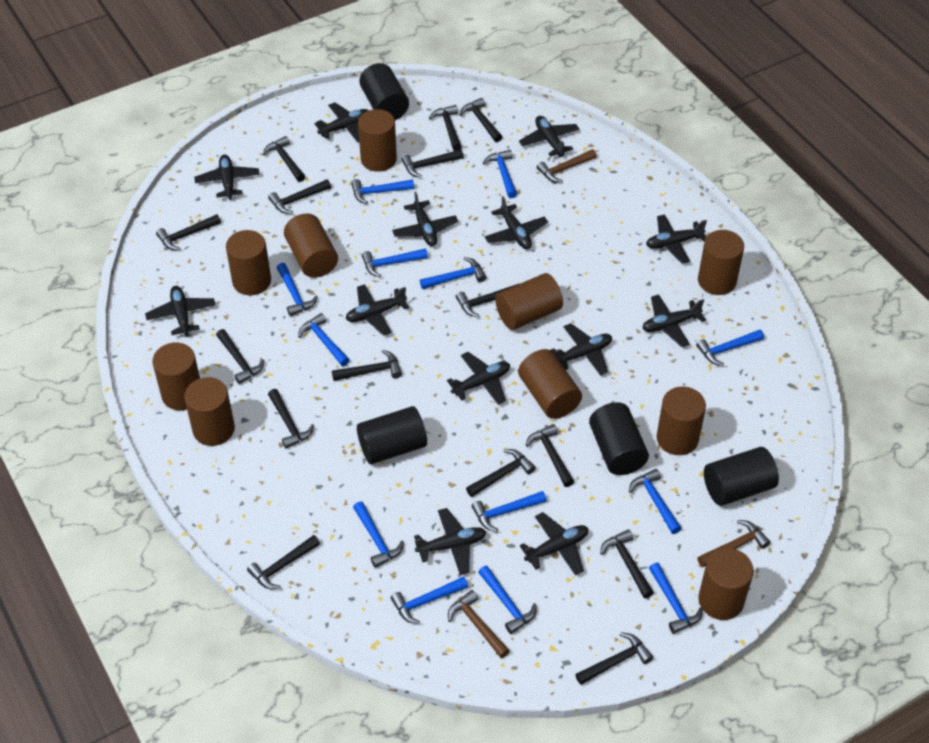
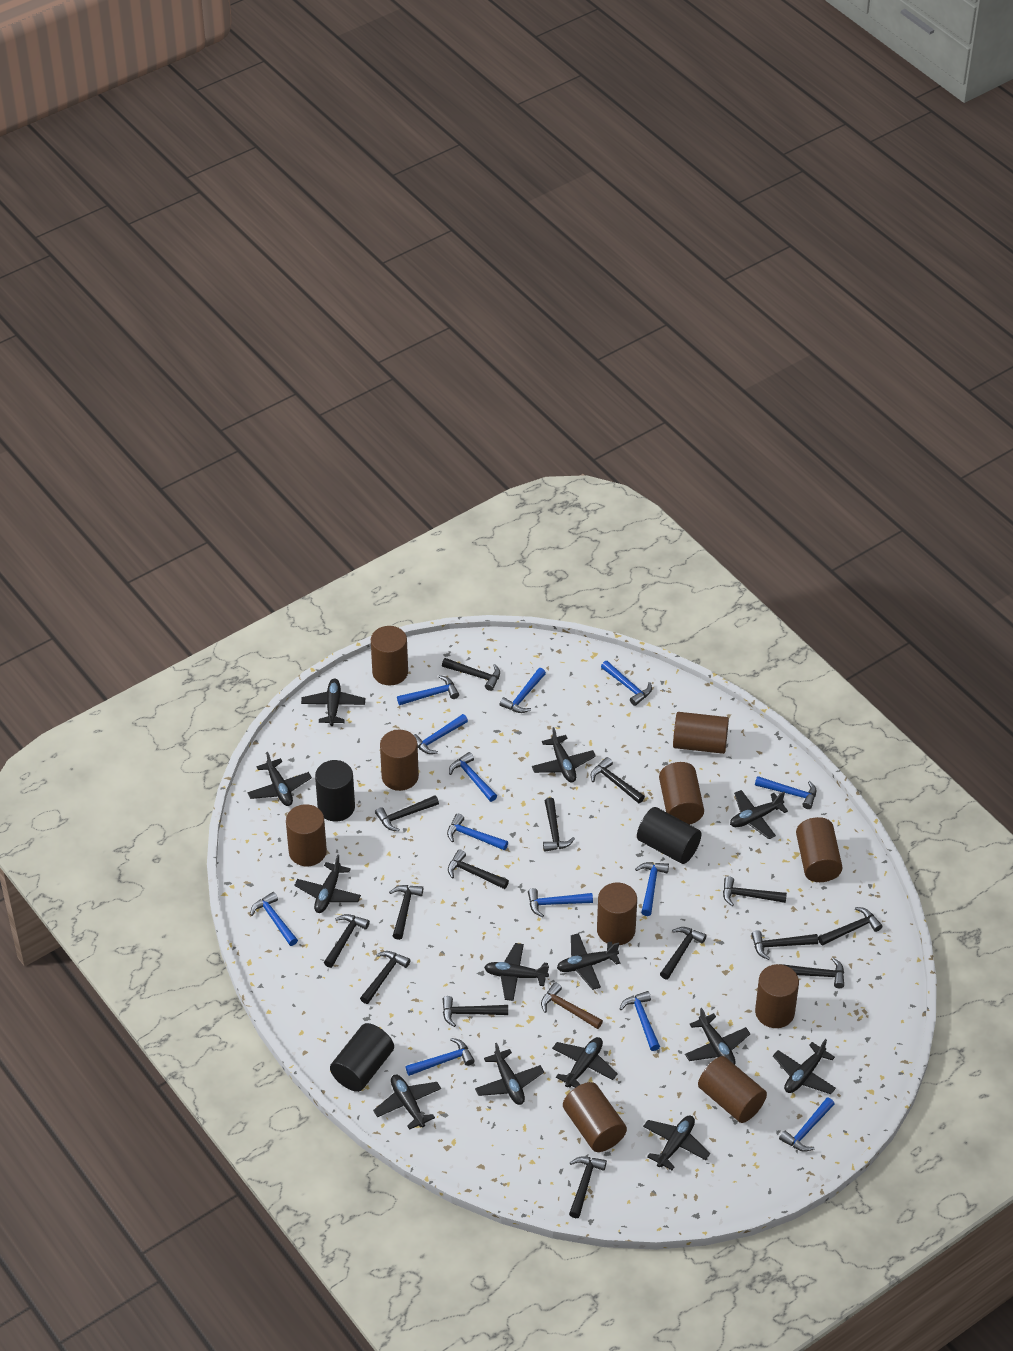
black cylinder: 4 -> 3
brown hammer: 3 -> 1

